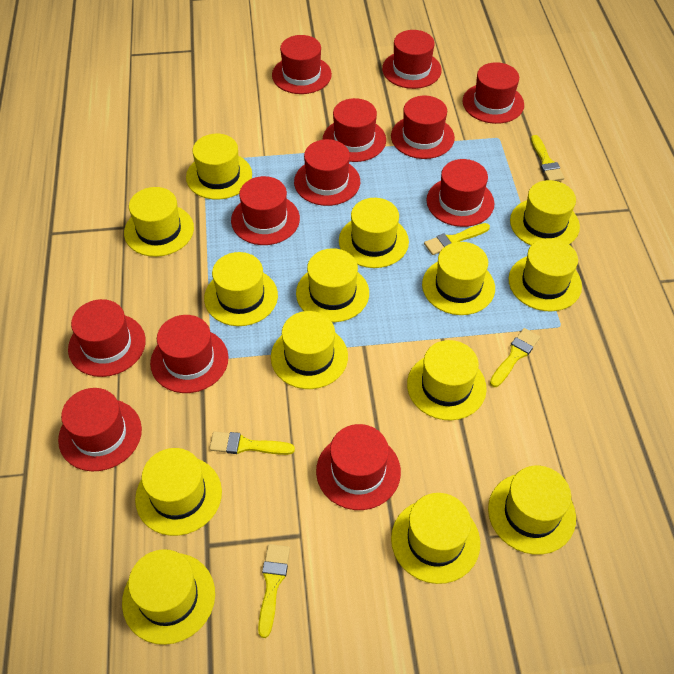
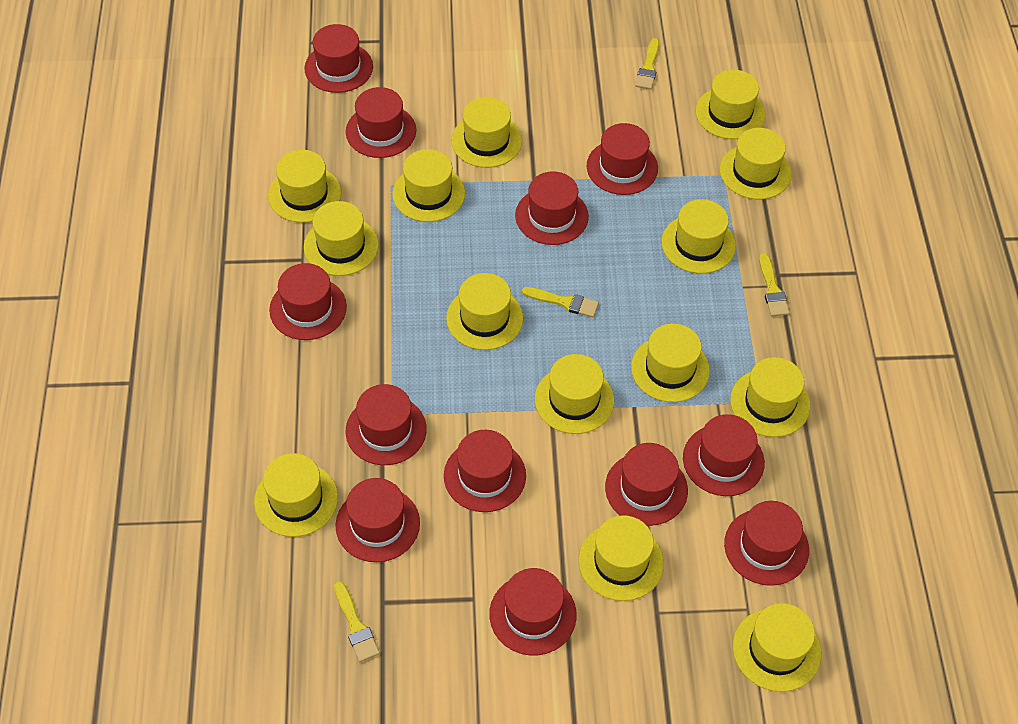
yellow brush: 5 -> 4

